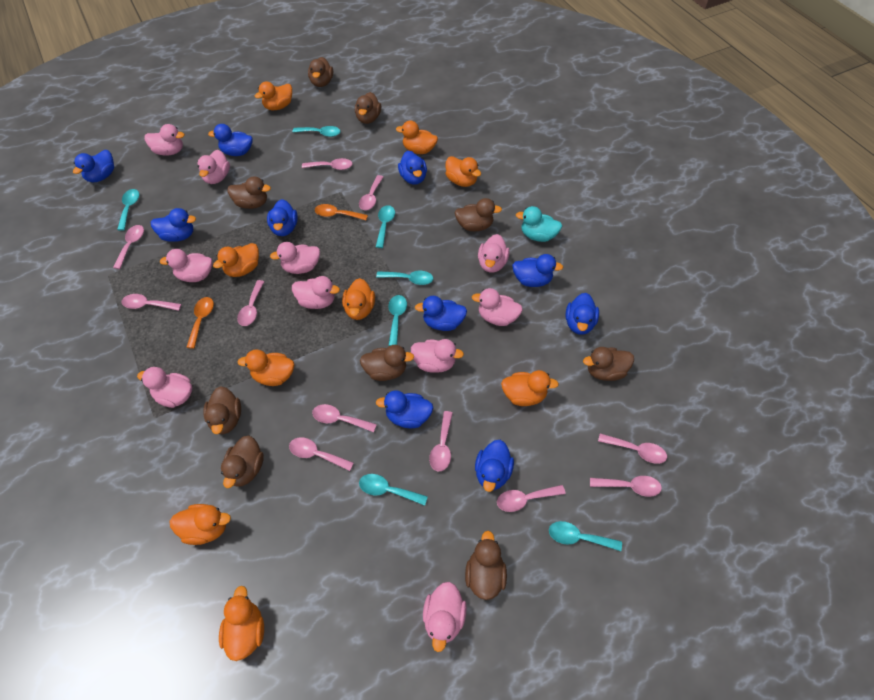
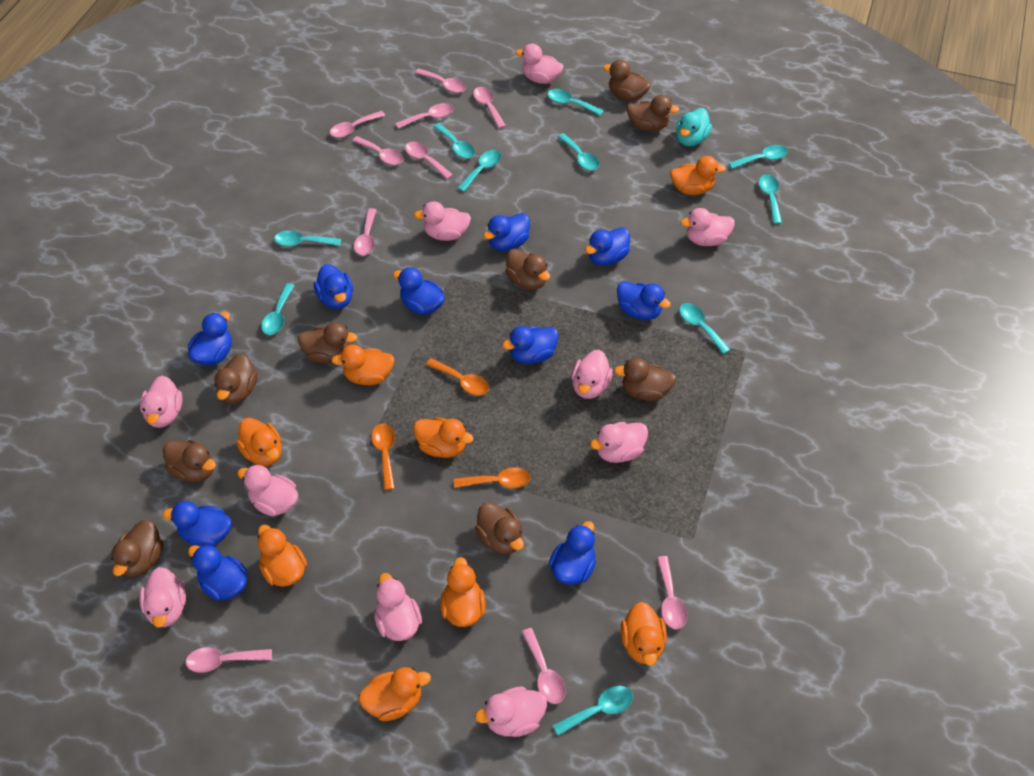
orange duck: 9 -> 8
orange spoon: 2 -> 3
pink spoon: 11 -> 10
turquoise spoon: 7 -> 10

